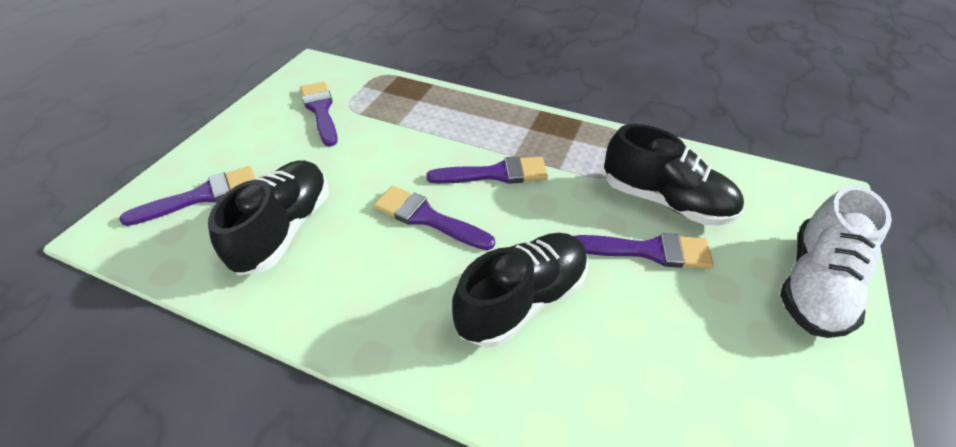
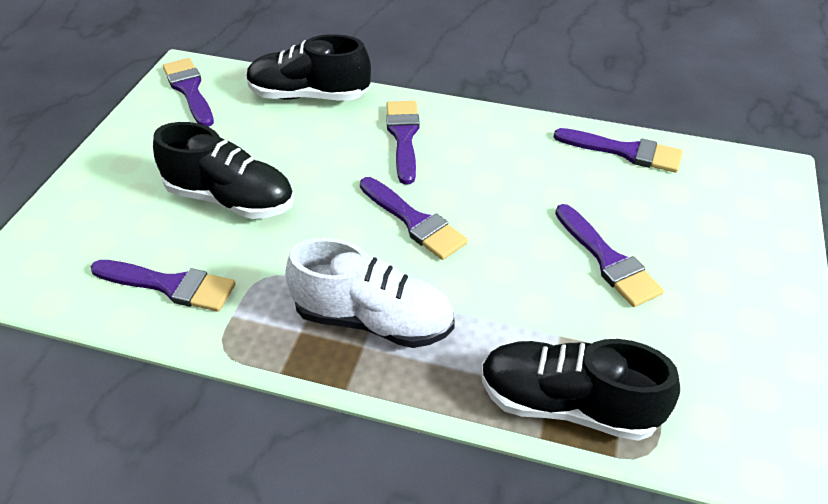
purple brush: 5 -> 6

